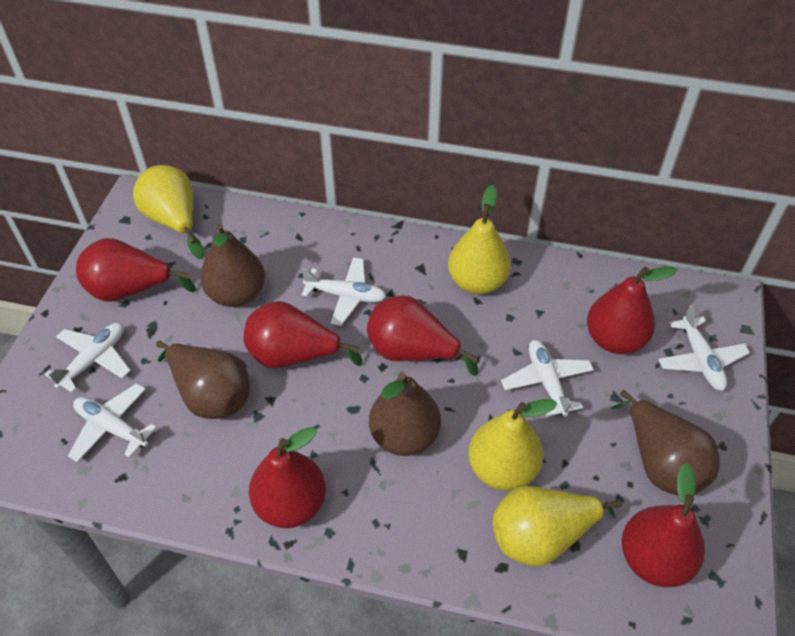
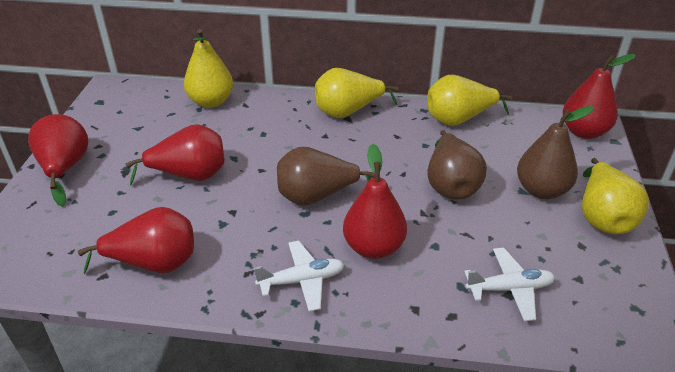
brown pear: 4 -> 3
red pear: 6 -> 5
white plane: 5 -> 2

